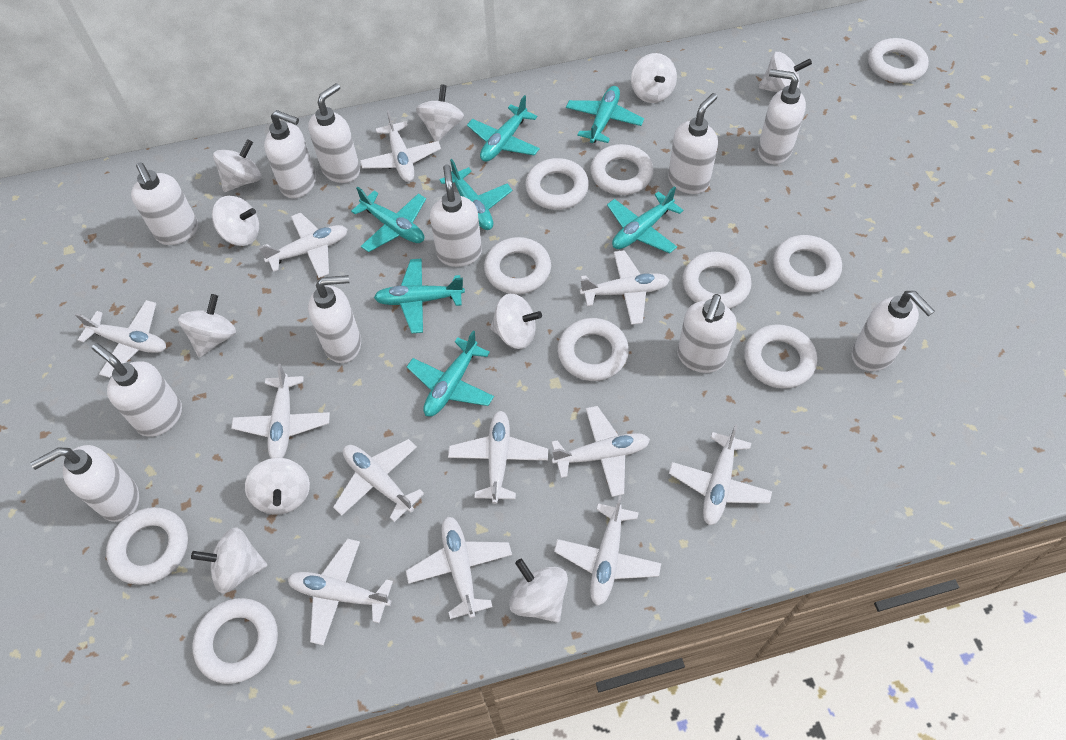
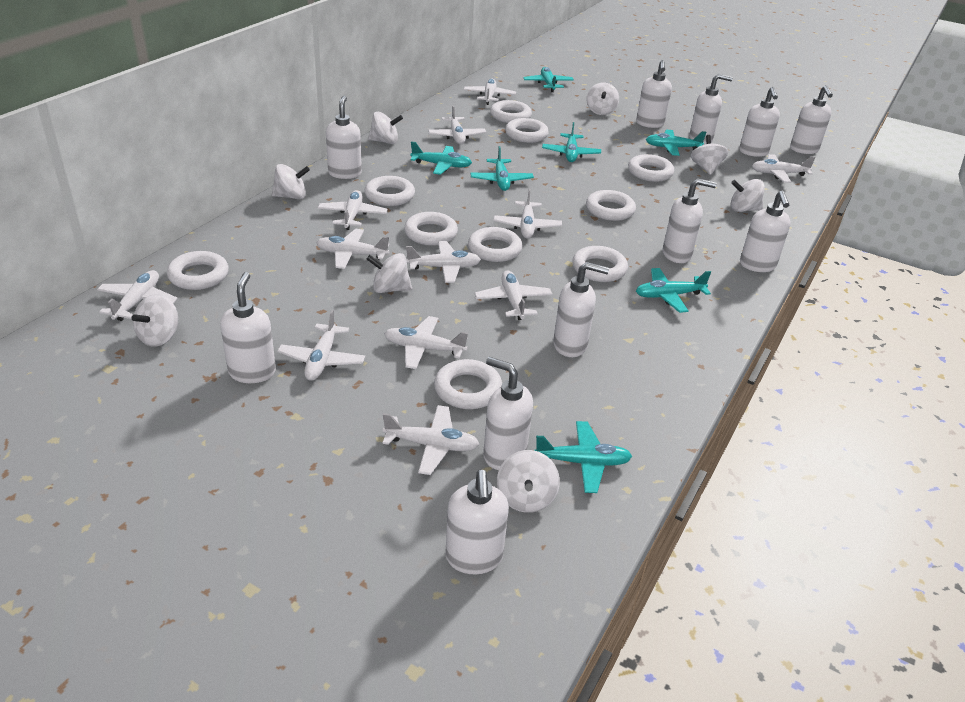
white spinning top: 10 -> 8

